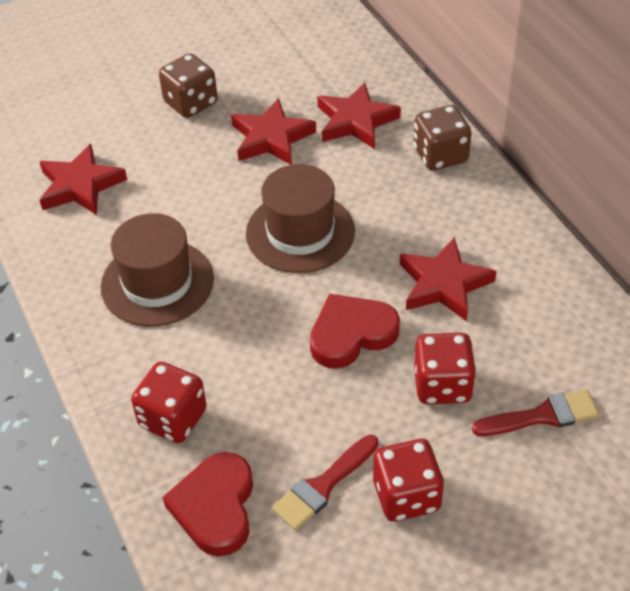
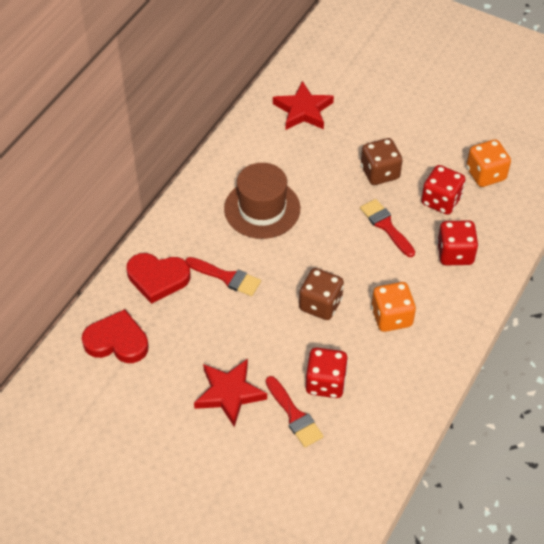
brown hat: 2 -> 1
orange dice: 0 -> 2
red brush: 2 -> 3
red star: 4 -> 2

